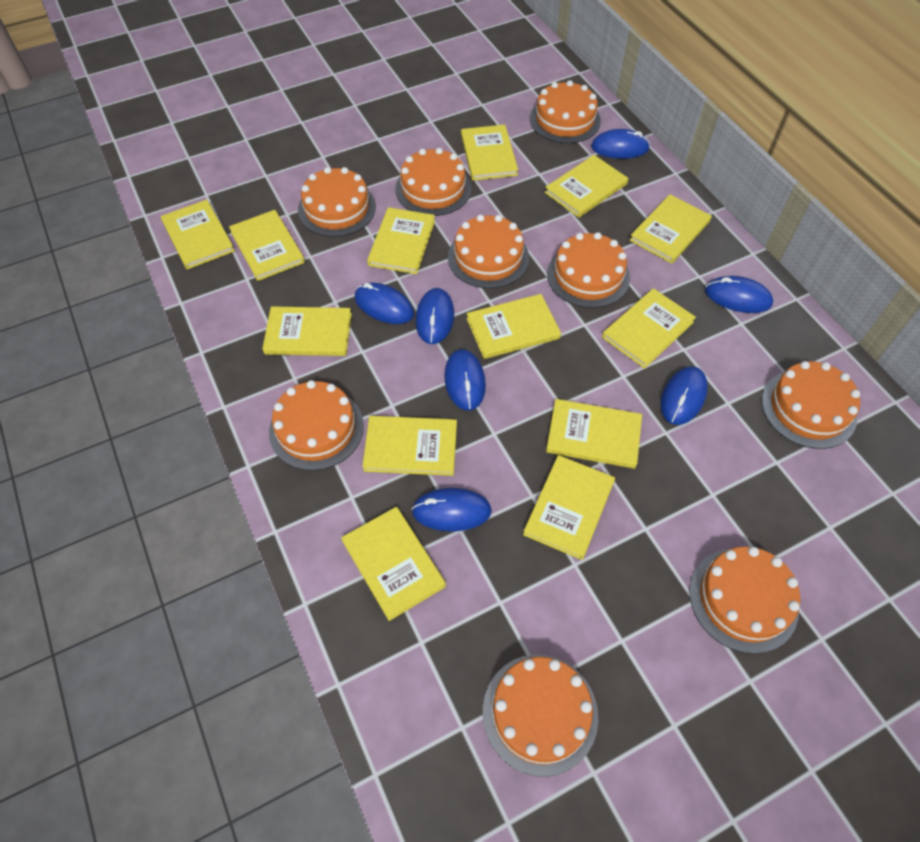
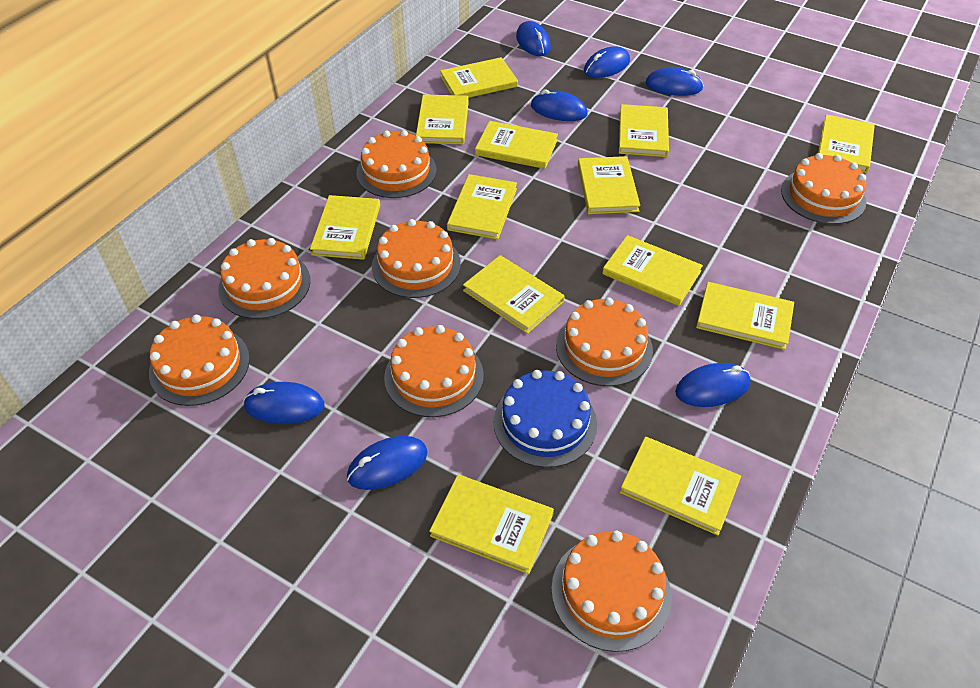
blue cake: 0 -> 1
orange cake: 9 -> 8

